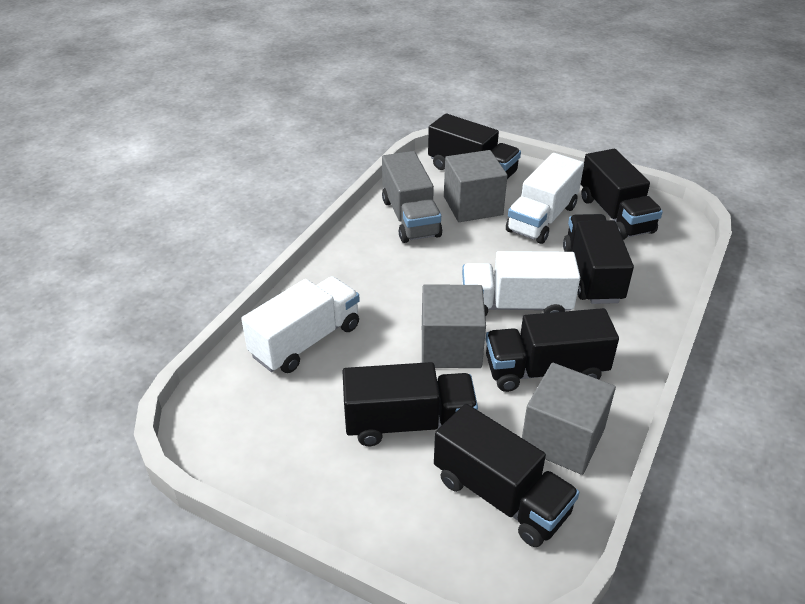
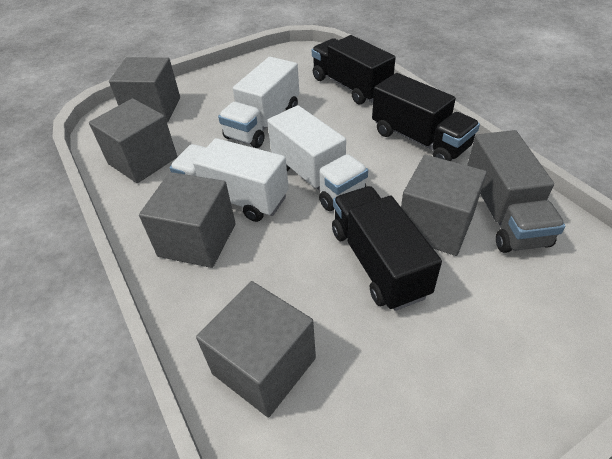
black truck: 6 -> 3
grey cube: 3 -> 5

